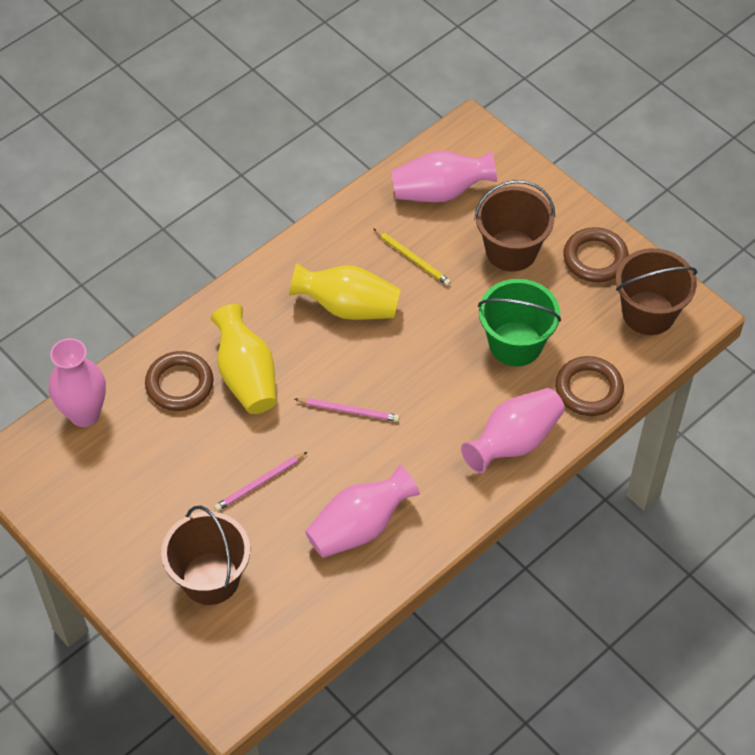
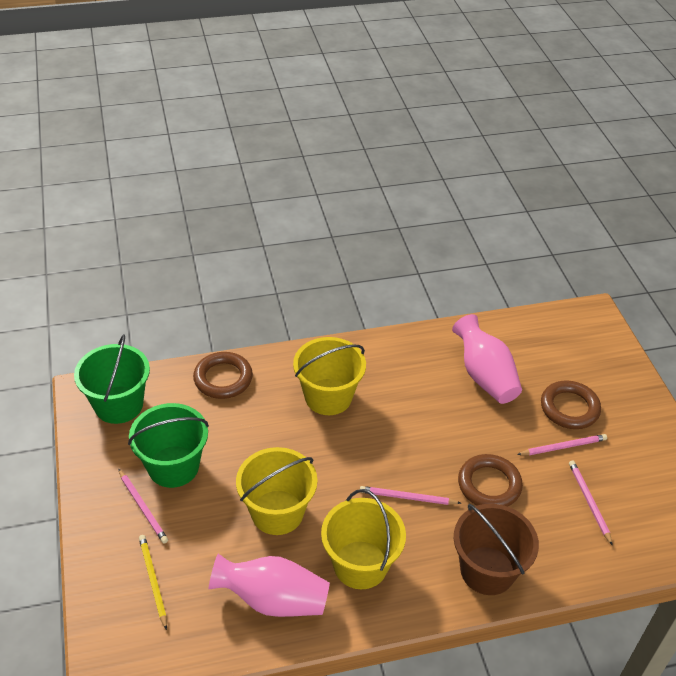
brown bucket: 3 -> 1
green bucket: 1 -> 2
pink pencil: 2 -> 4
pink vase: 4 -> 2
yellow bucket: 0 -> 3
yellow vase: 2 -> 0

